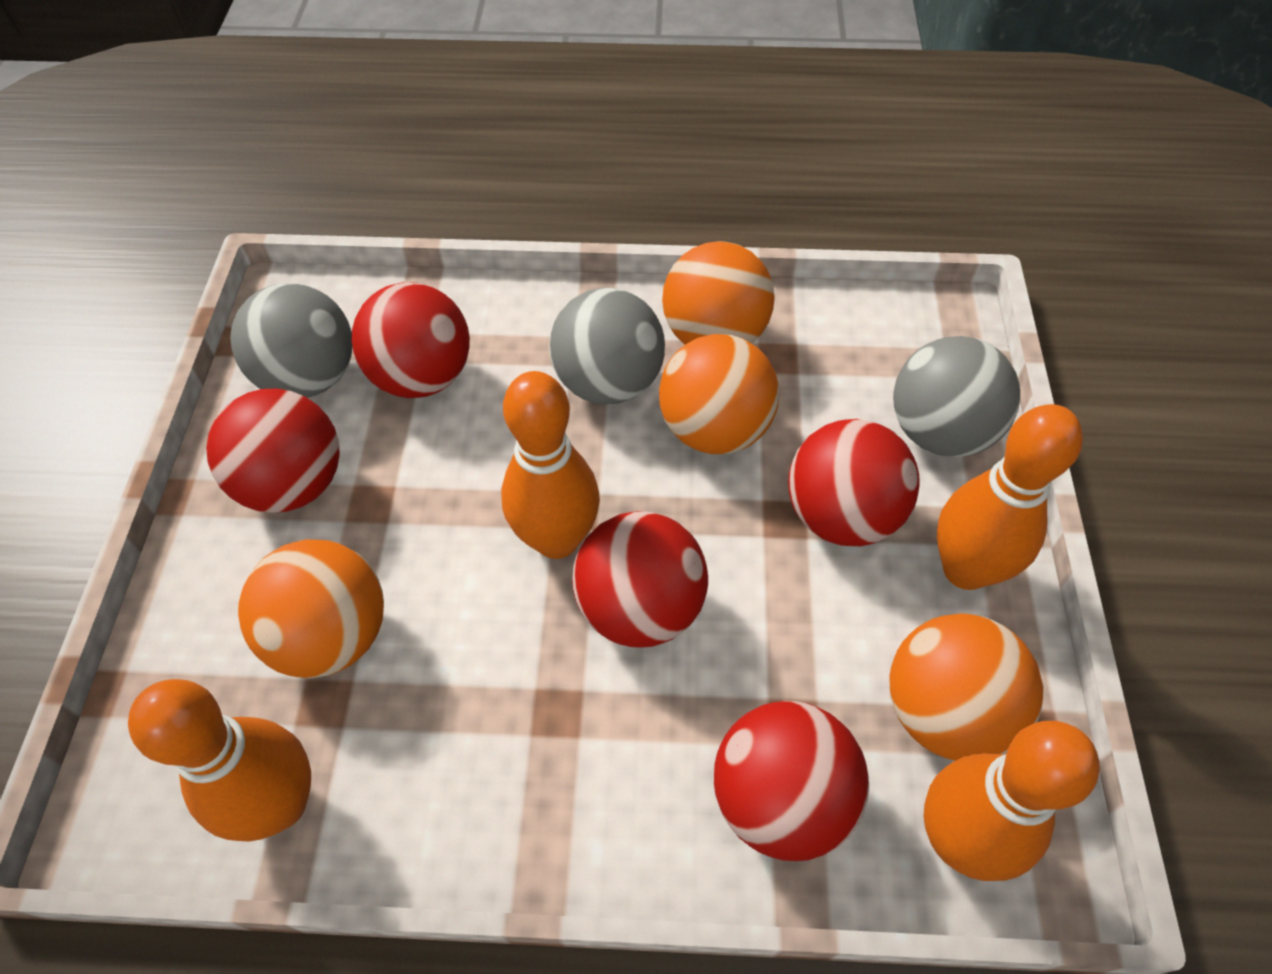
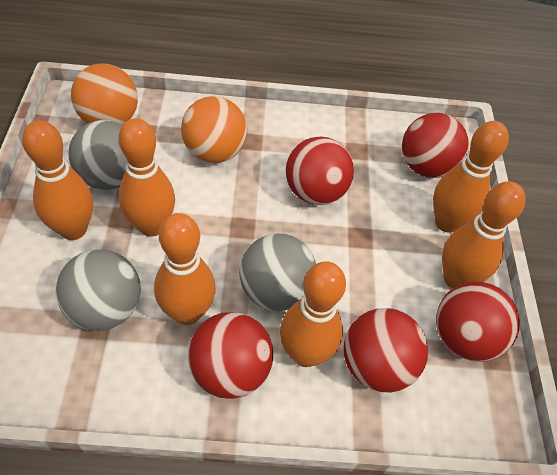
orange ball: 4 -> 2
orange bowling pin: 4 -> 6

